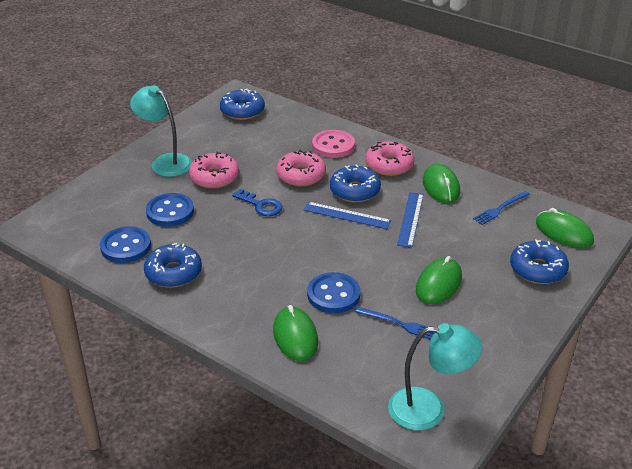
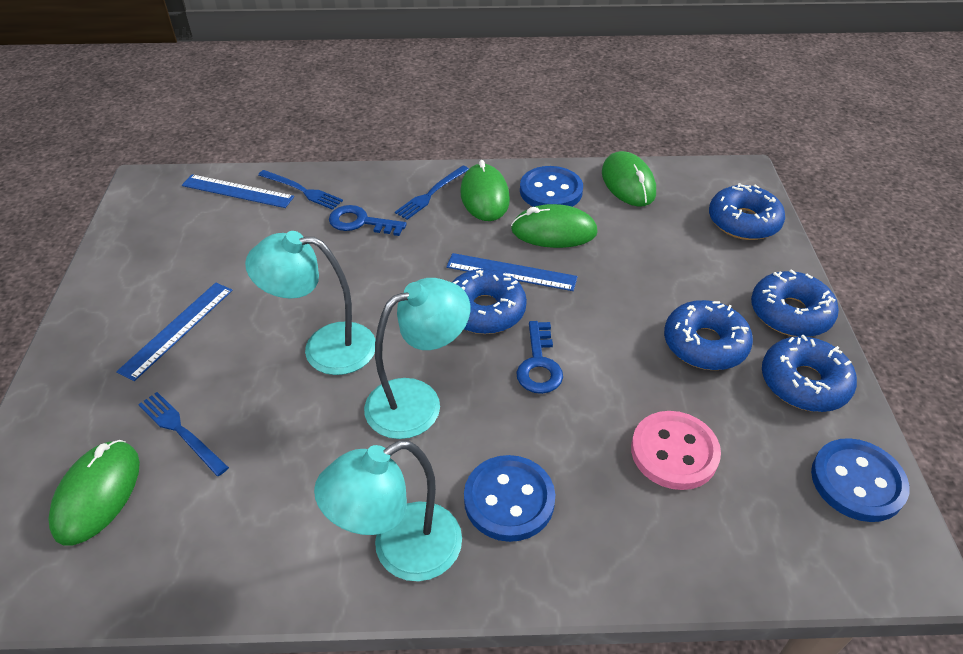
blue donut: 4 -> 5
blue fork: 2 -> 3
blue key: 1 -> 2
blue ruler: 2 -> 3
pink donut: 3 -> 0
turquoise lamp: 2 -> 3

